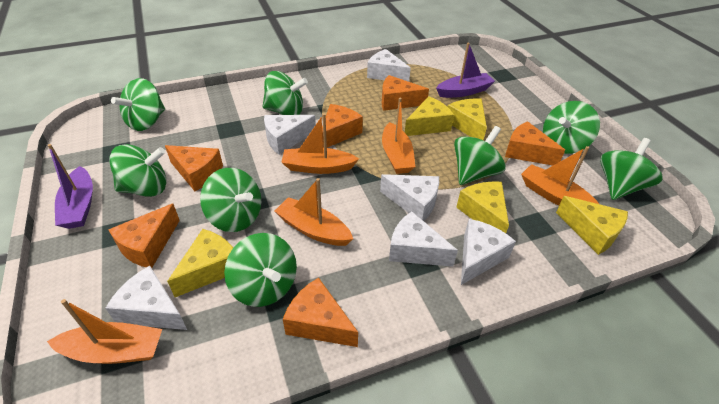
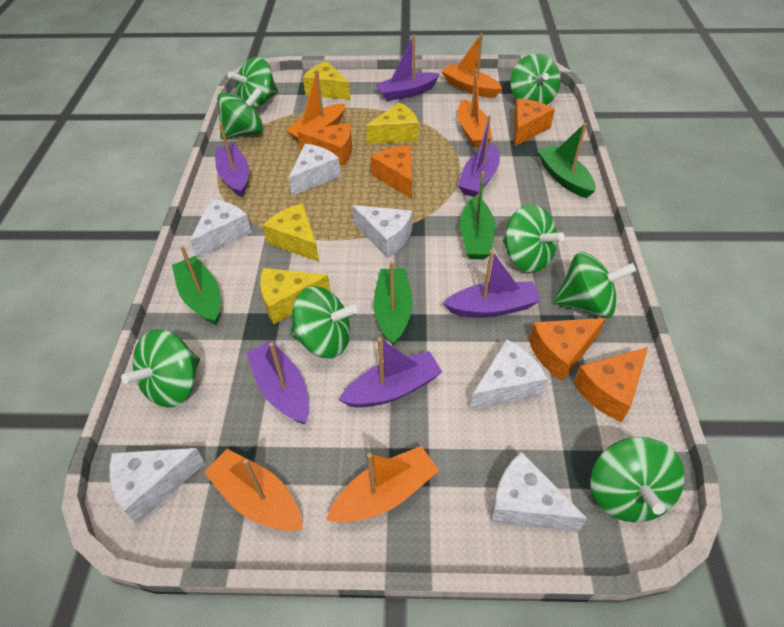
green boat: 0 -> 4
orange cheese: 6 -> 5
purple boat: 2 -> 6
yellow cheese: 5 -> 4

